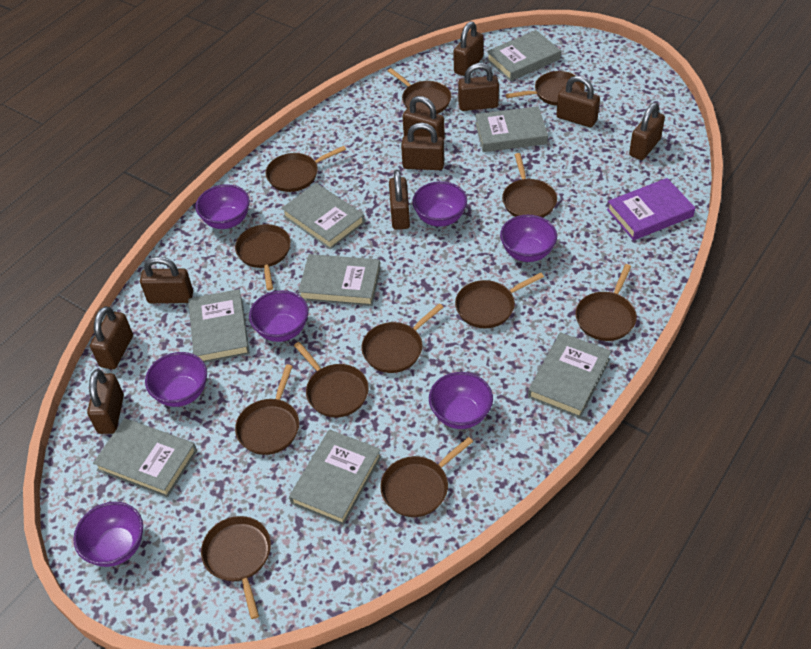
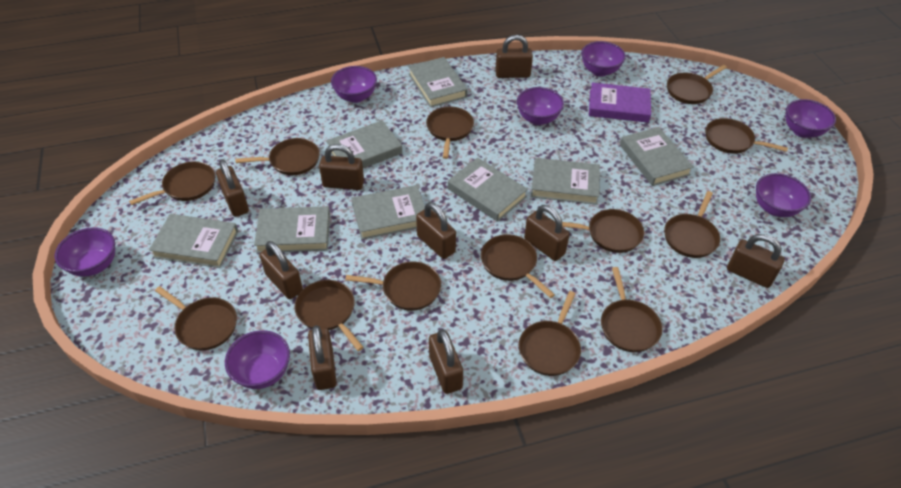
brown padlock: 10 -> 9
brown pan: 12 -> 13

